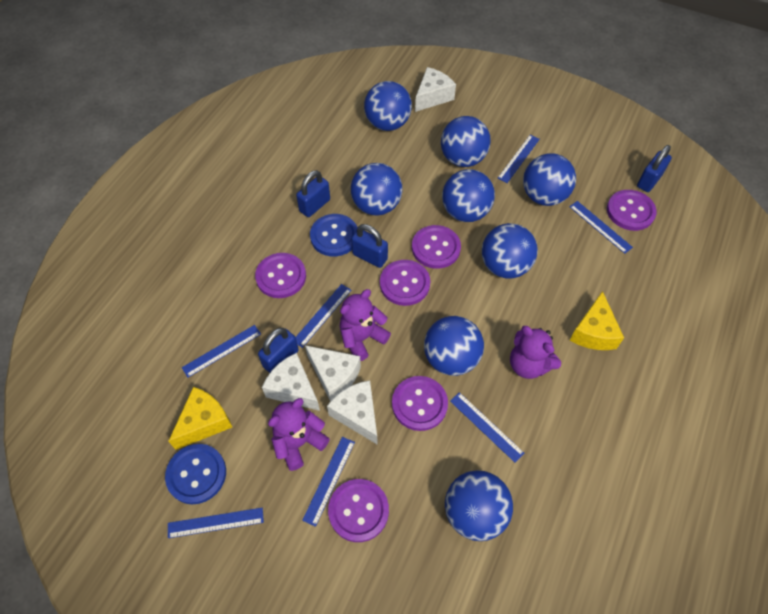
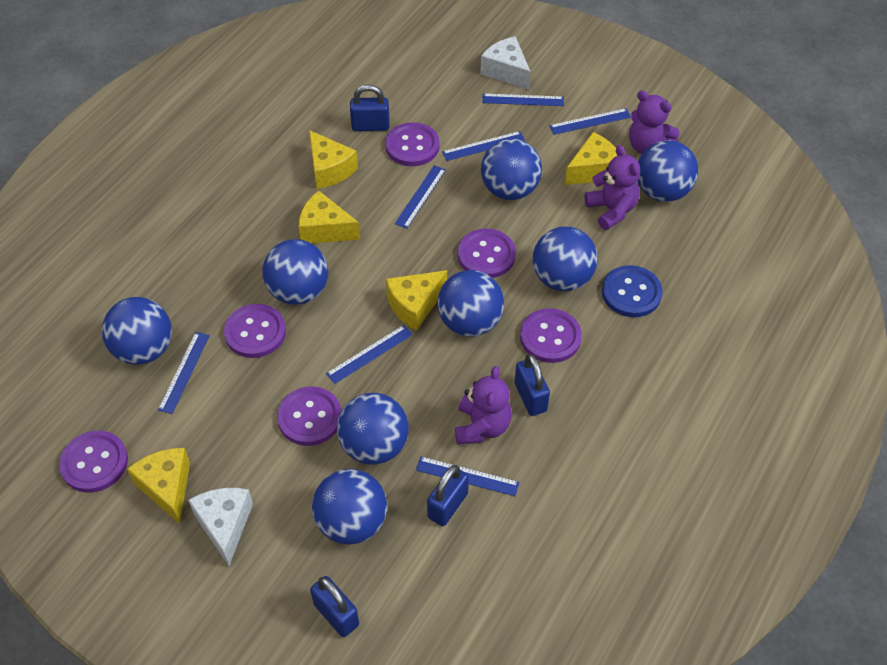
blue button: 2 -> 1
white cheese: 4 -> 2
yellow cheese: 2 -> 5

